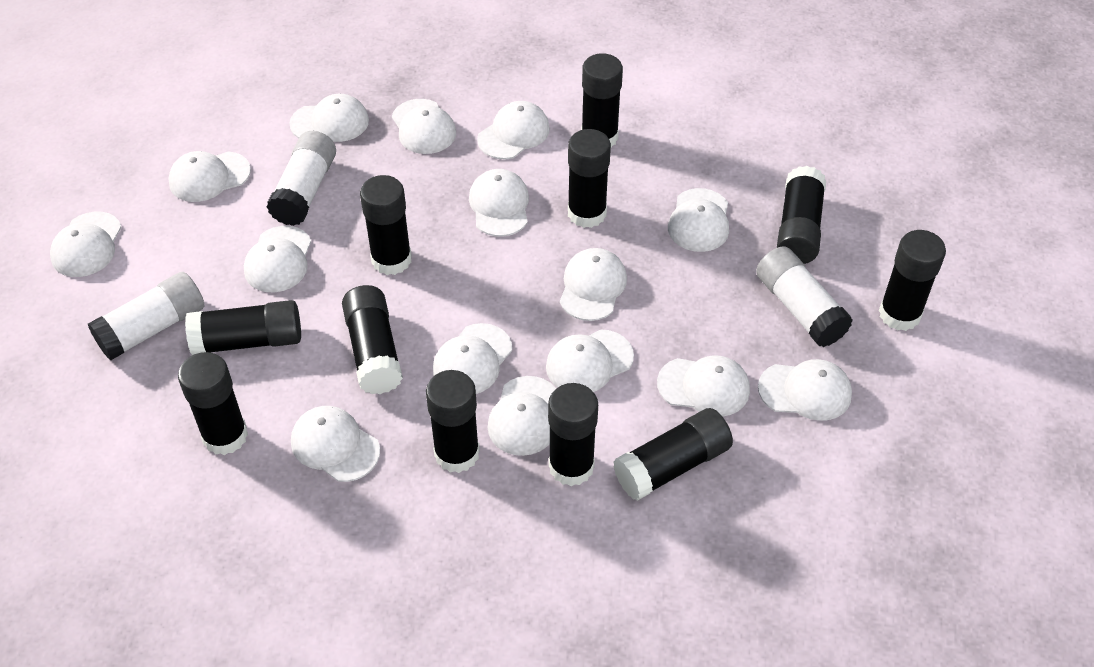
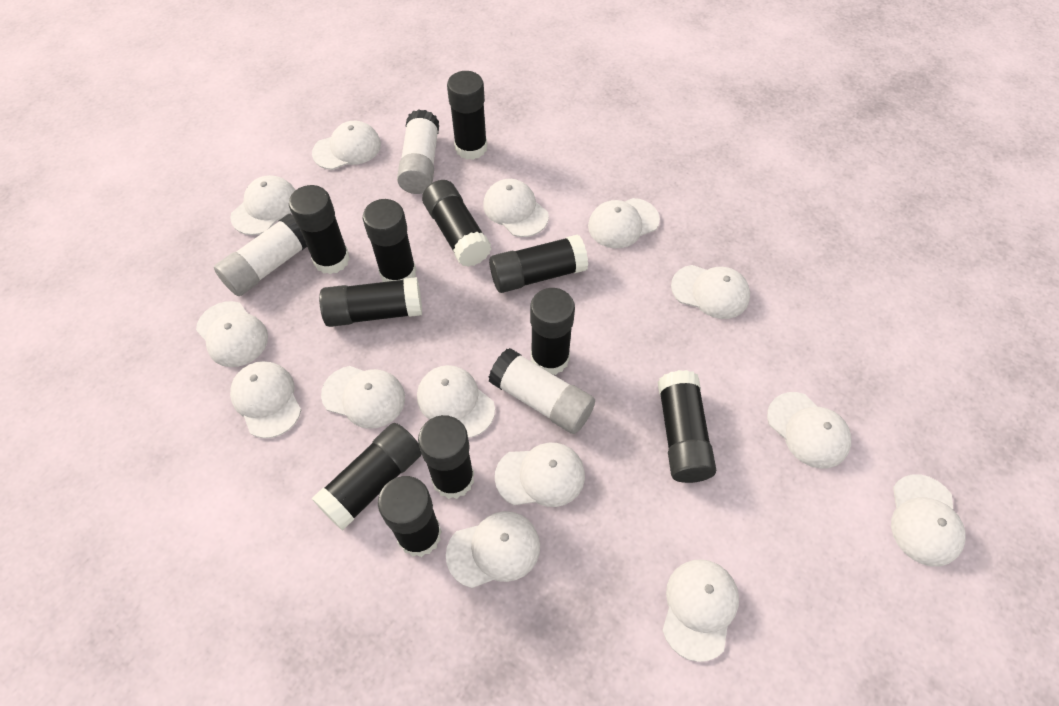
white cap: 15 -> 14

